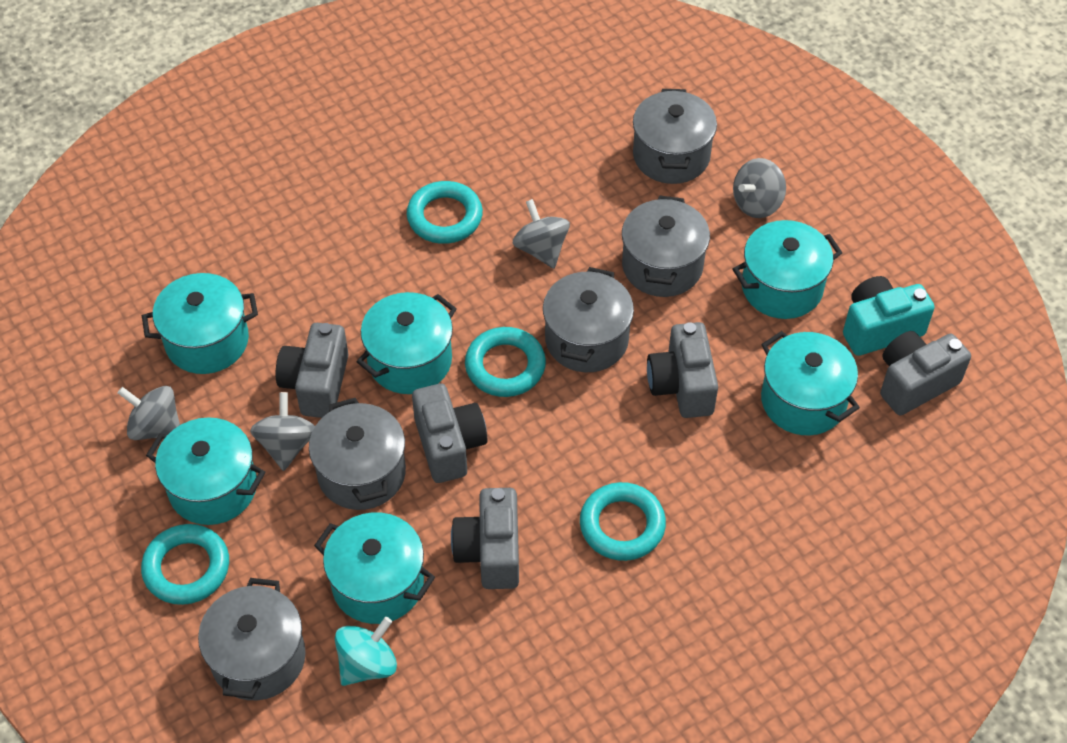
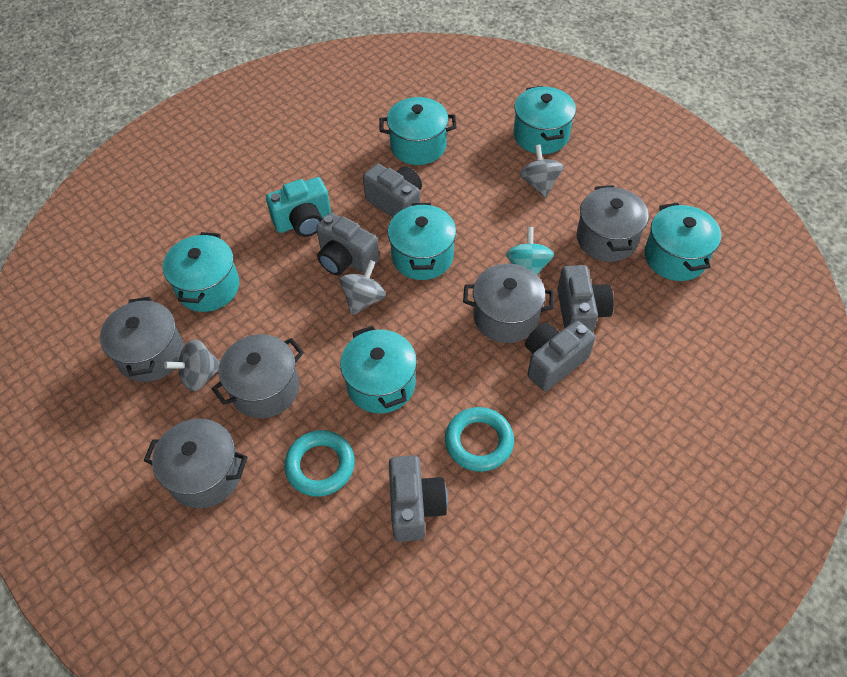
grey spinning top: 4 -> 3
turquoise ring: 4 -> 2

